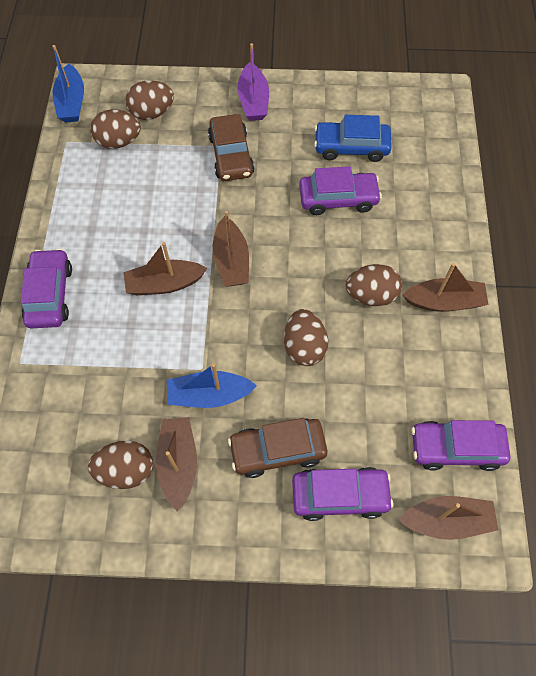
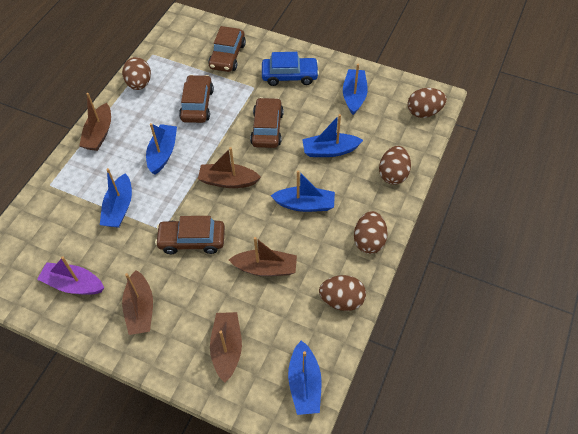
blue boat: 2 -> 6
brown car: 2 -> 4
purple car: 4 -> 0

